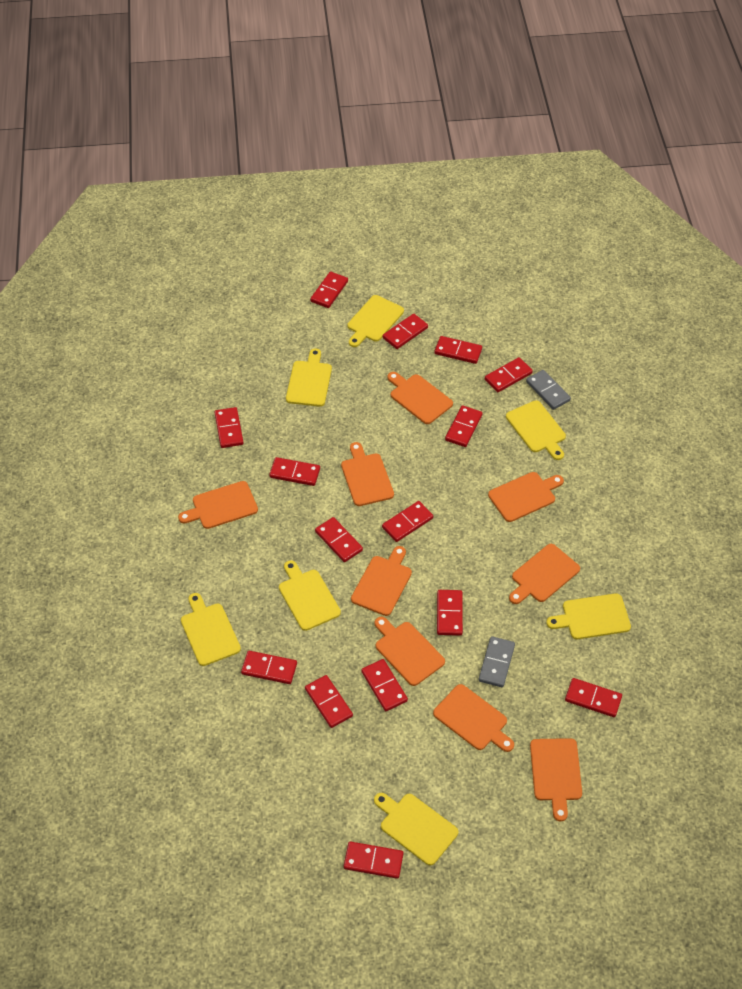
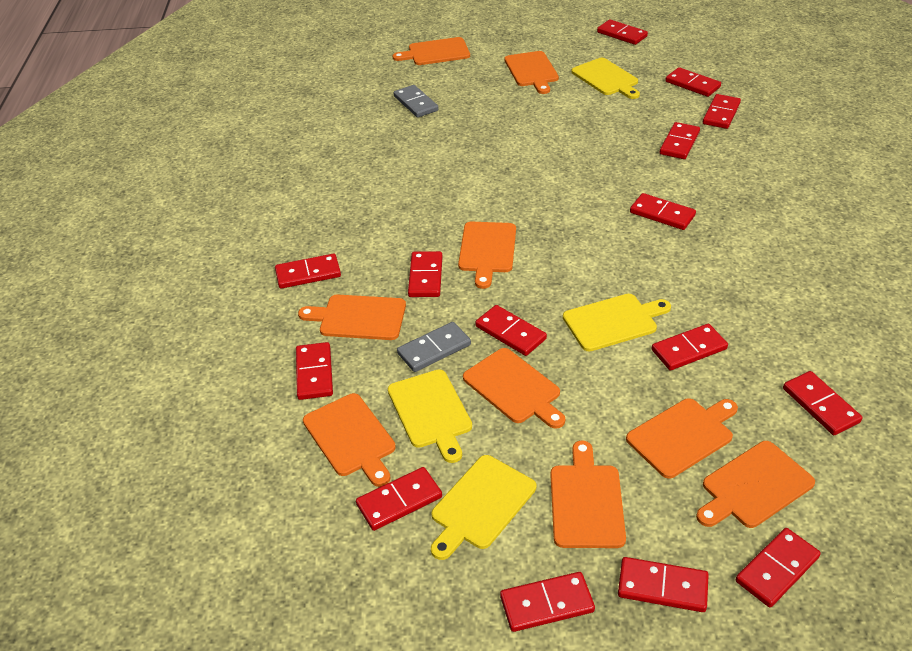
yellow cutting board: 7 -> 4

